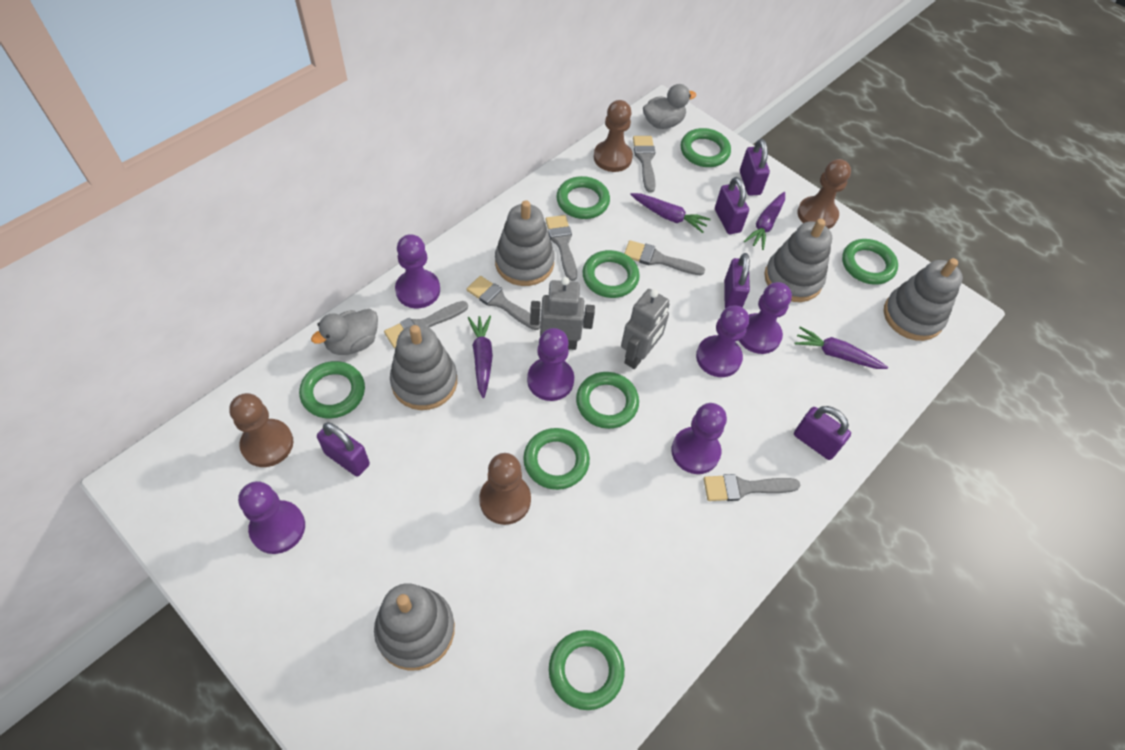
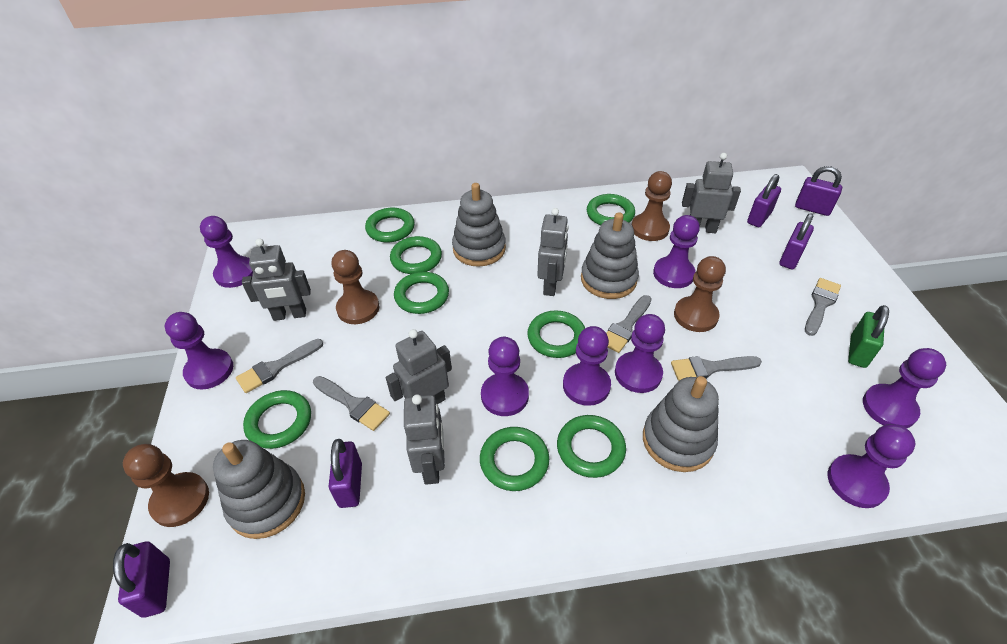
green padlock: 0 -> 1
grey brush: 6 -> 5
grey duck: 2 -> 0
grey robot: 2 -> 5
grey stacking toy: 5 -> 4
purple carrot: 4 -> 0
purple pawn: 6 -> 8

